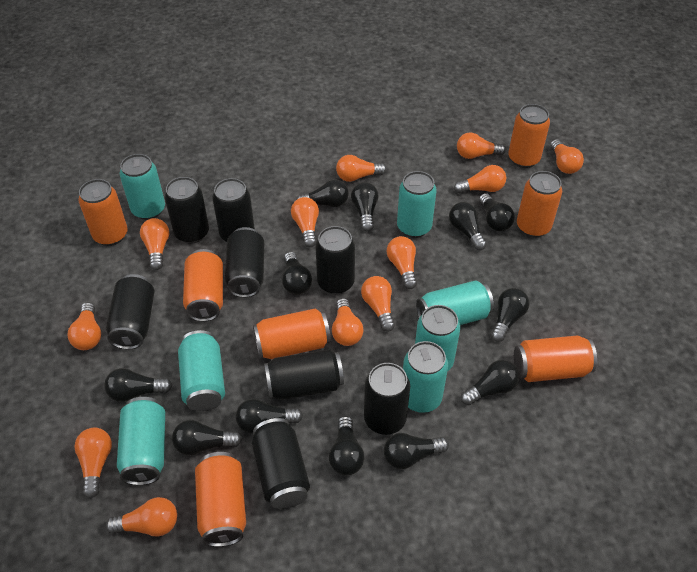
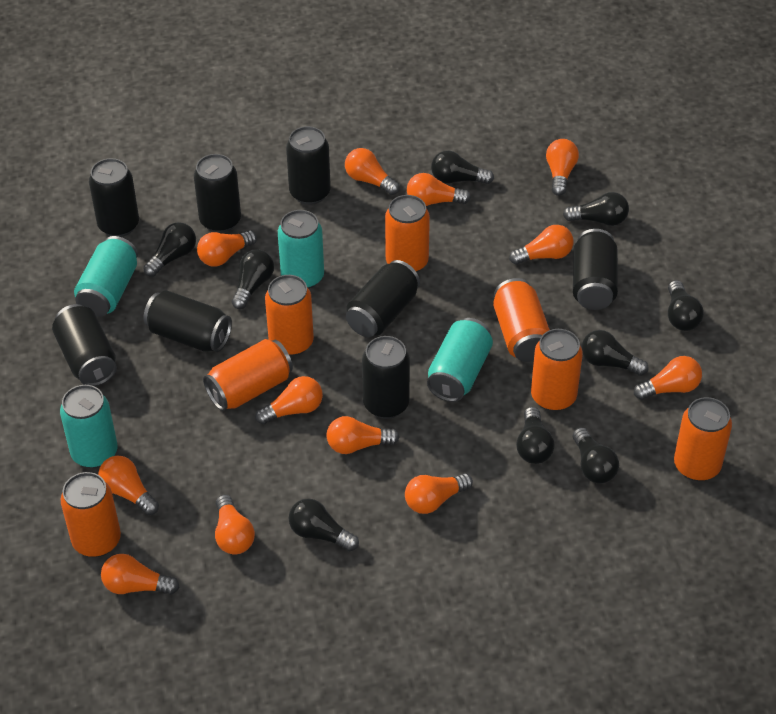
black light bulb: 12 -> 9
turquoise can: 7 -> 4

